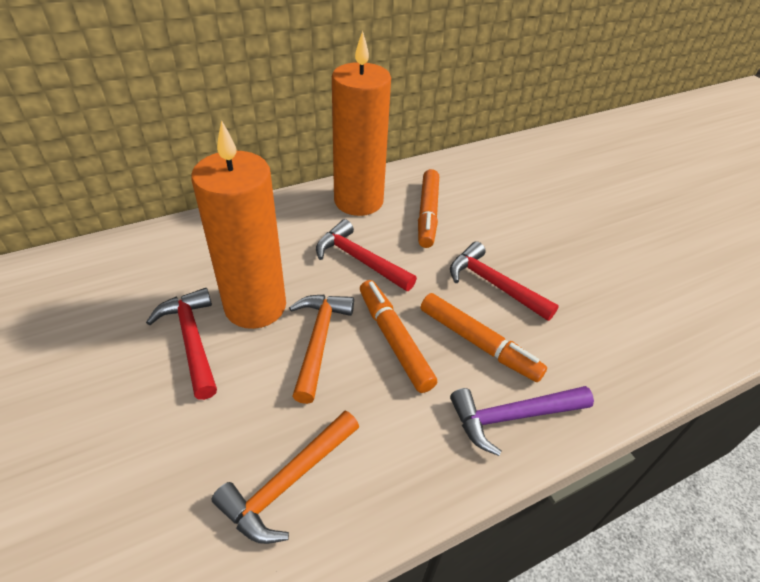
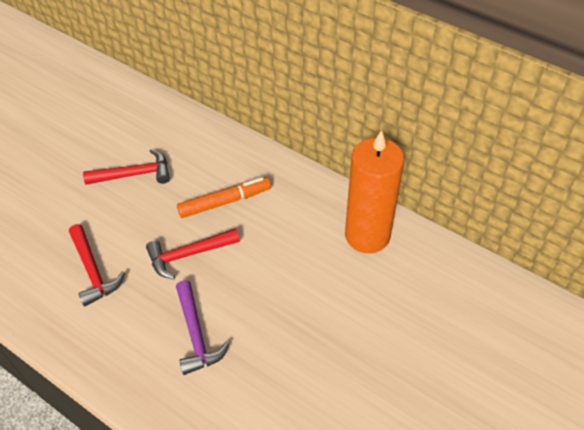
orange candle: 2 -> 1
orange hammer: 2 -> 0
orange marker: 3 -> 1

